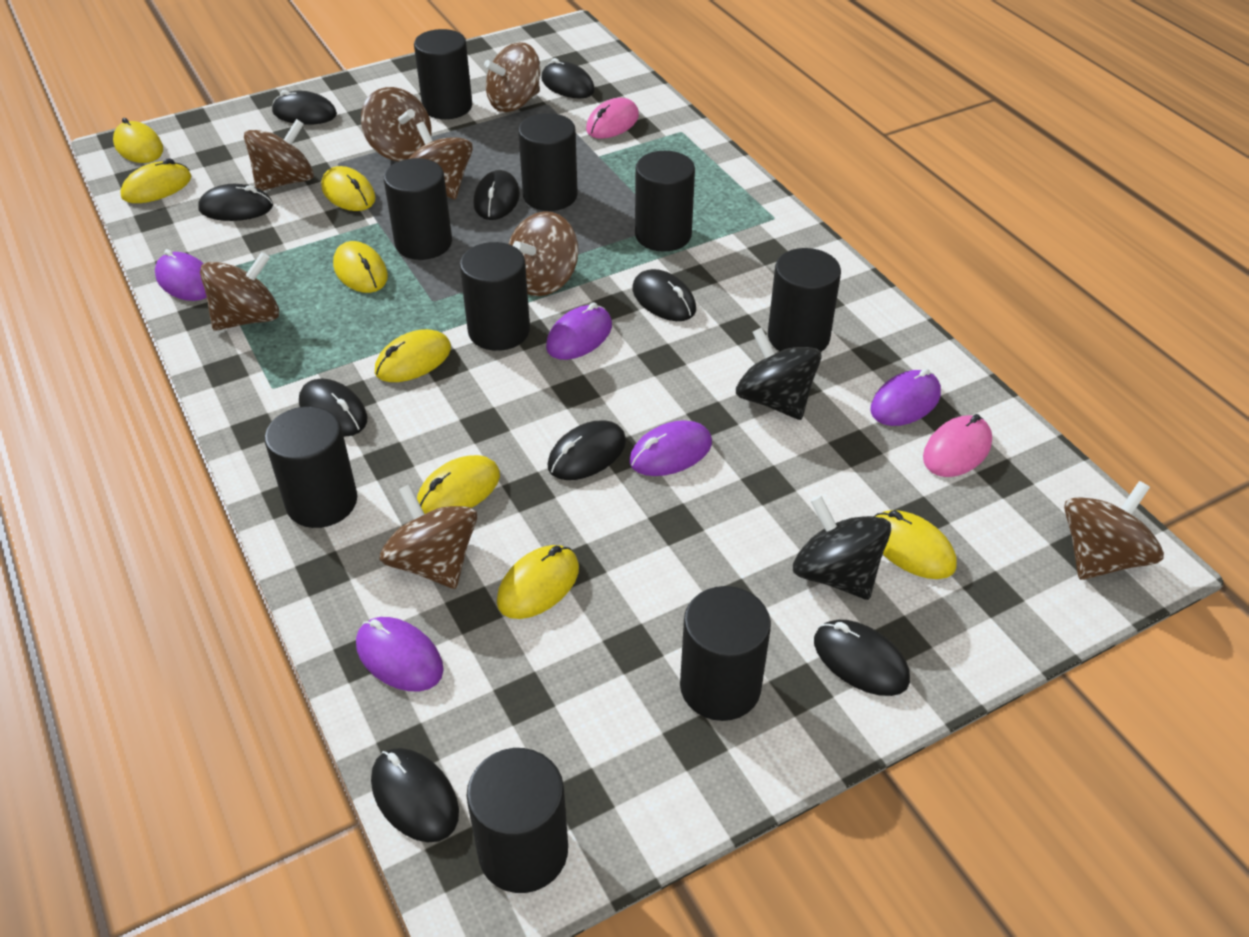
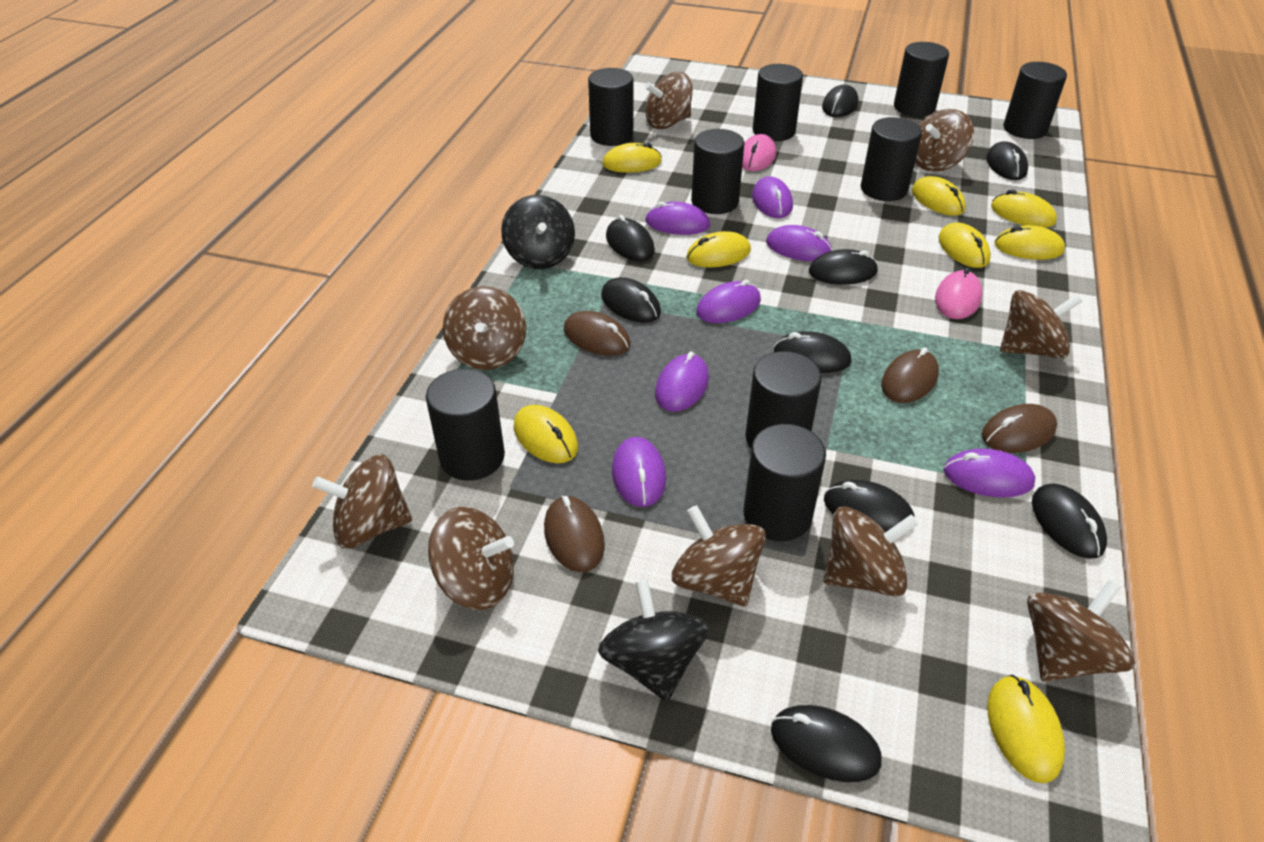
brown mouse: 0 -> 4
brown spinning top: 8 -> 9
purple mouse: 5 -> 7

